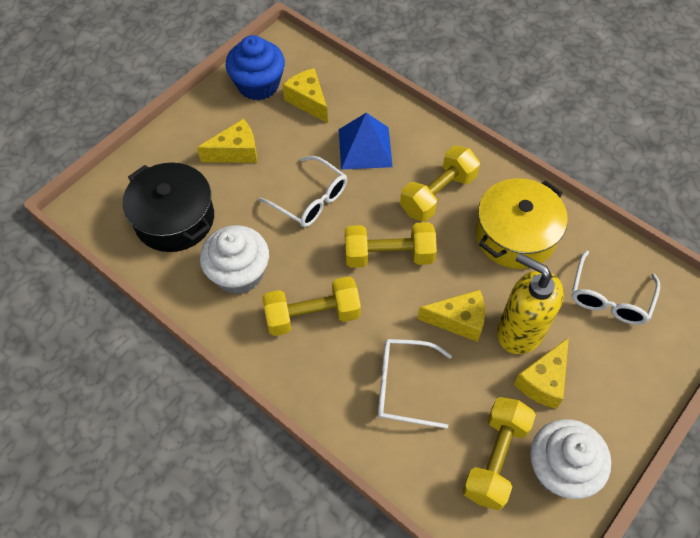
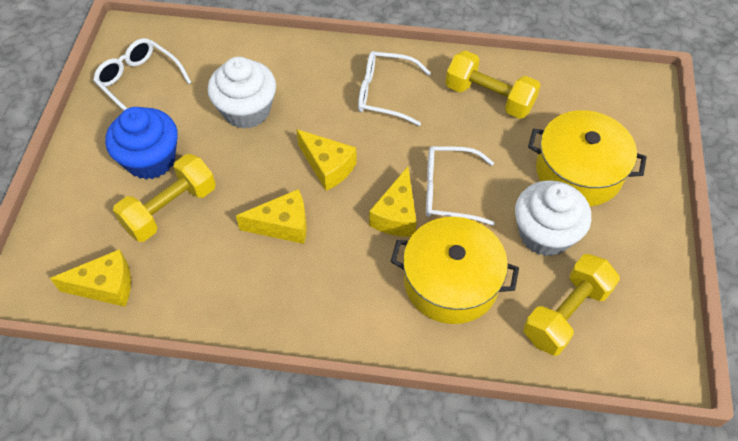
black pot: 1 -> 0
blue pyramid: 1 -> 0
yellow dumbbell: 4 -> 3
yellow pot: 1 -> 2
yellow soap dispenser: 1 -> 0

